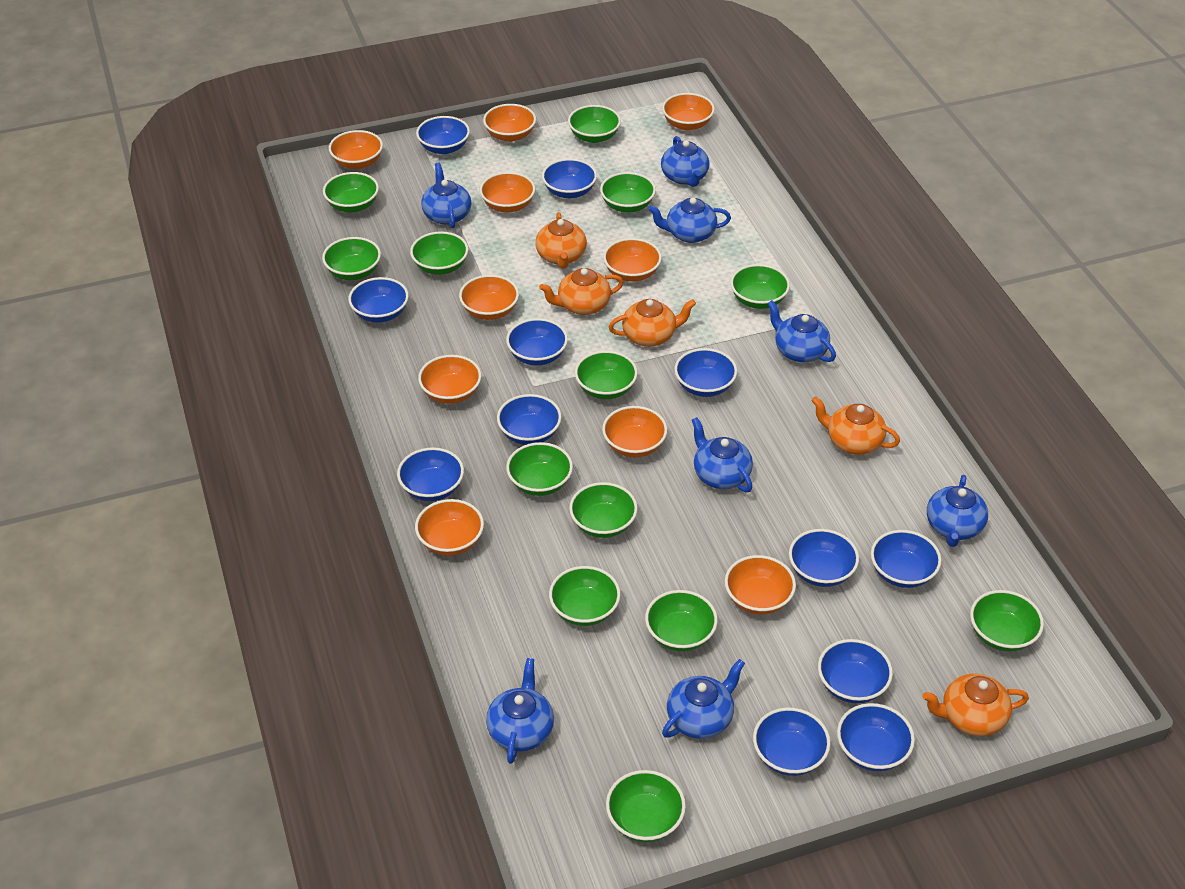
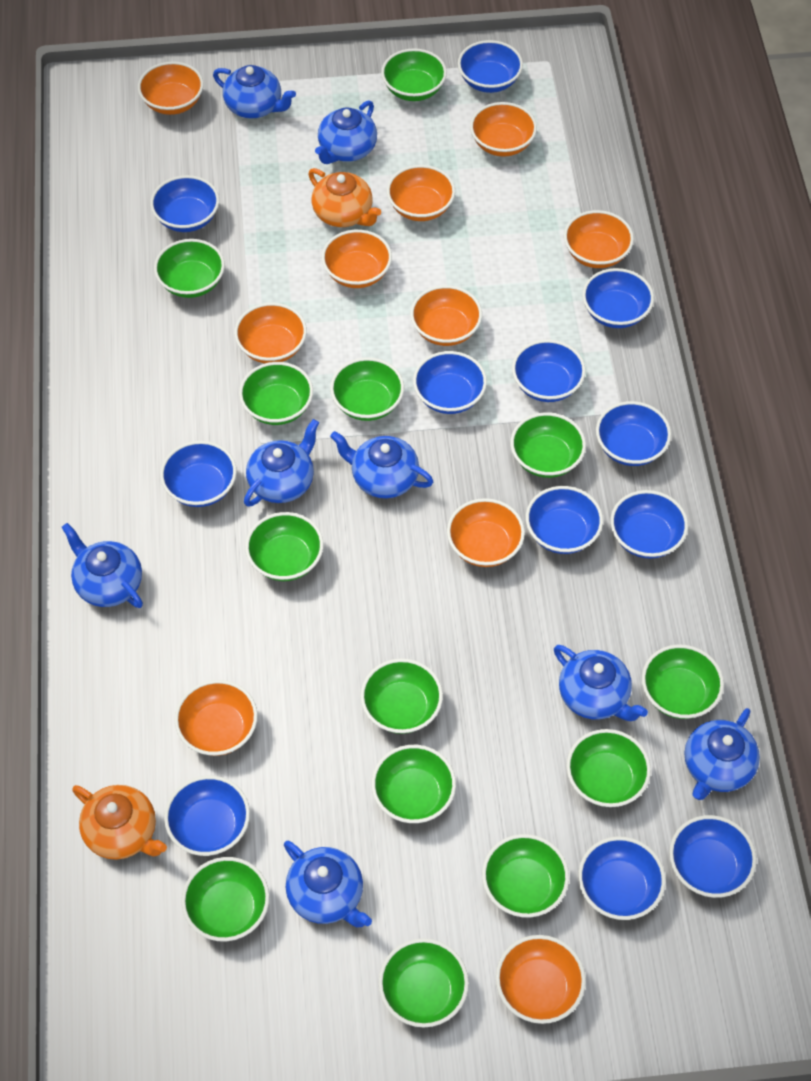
orange teapot: 5 -> 2

